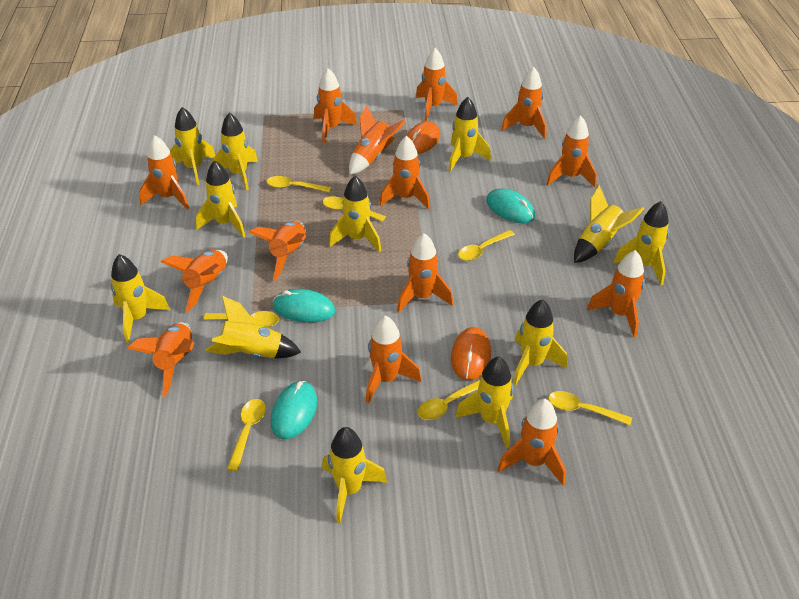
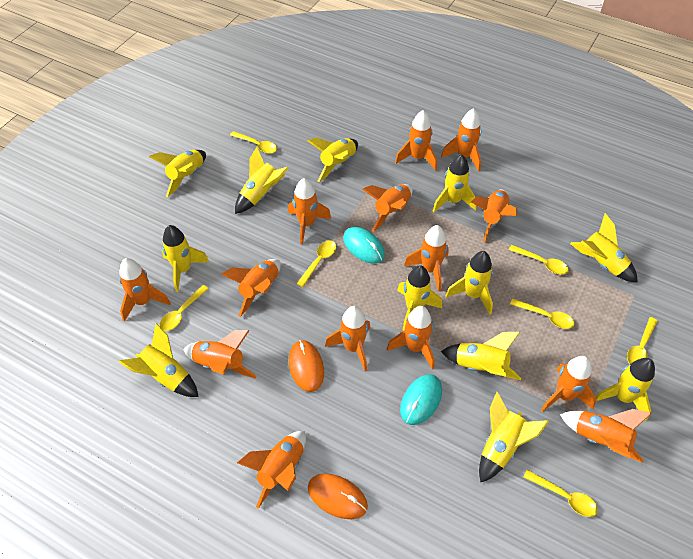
turquoise mouse: 3 -> 2

